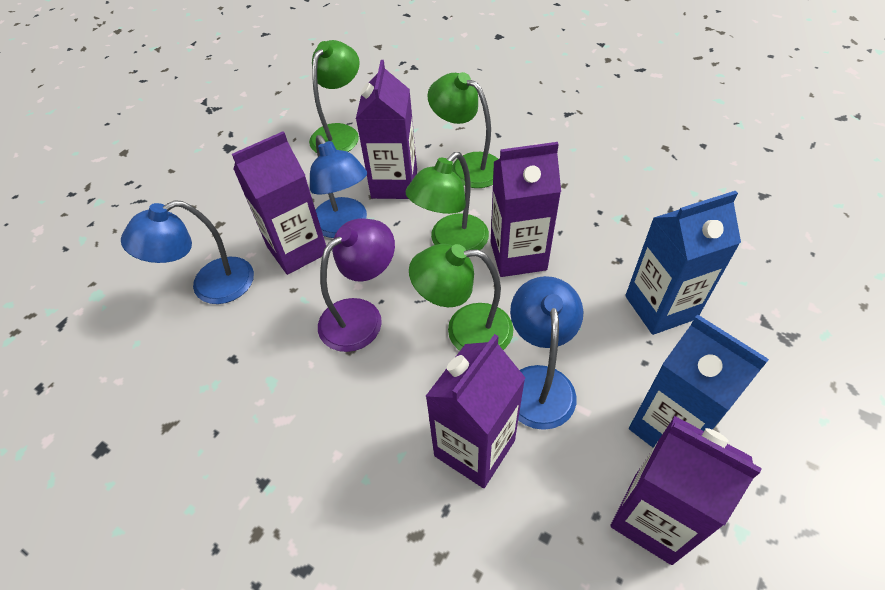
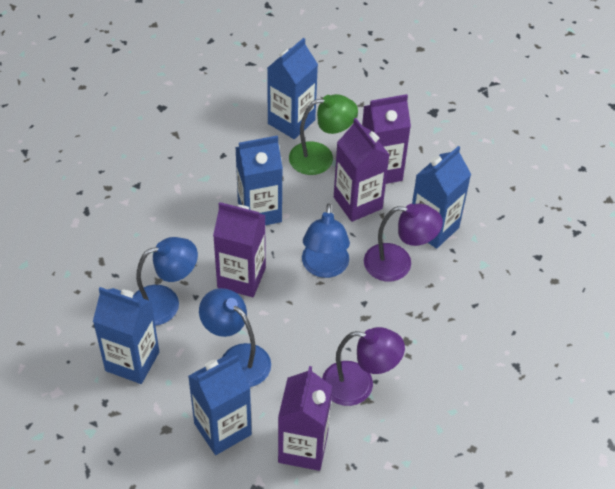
blue carton: 2 -> 5
green lamp: 4 -> 1
purple carton: 5 -> 4
purple lamp: 1 -> 2

